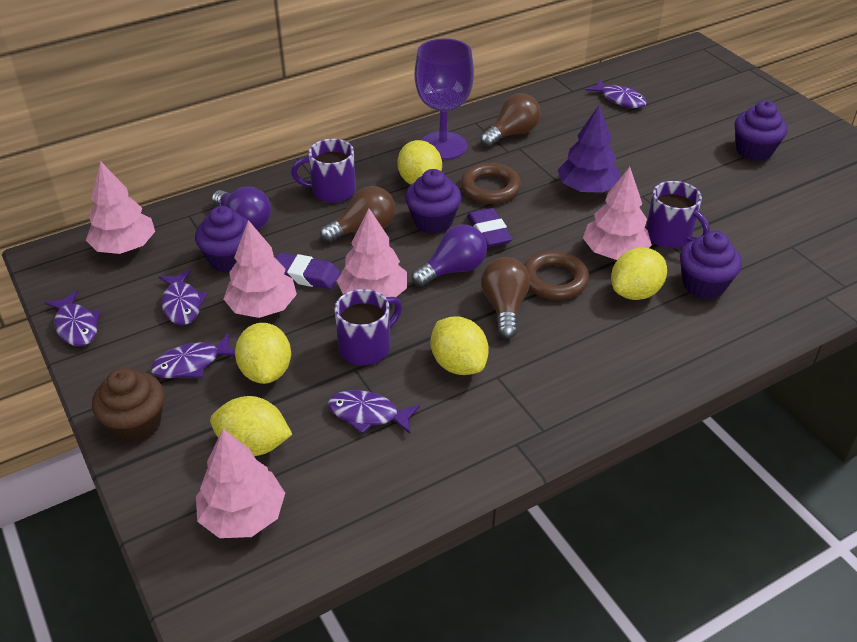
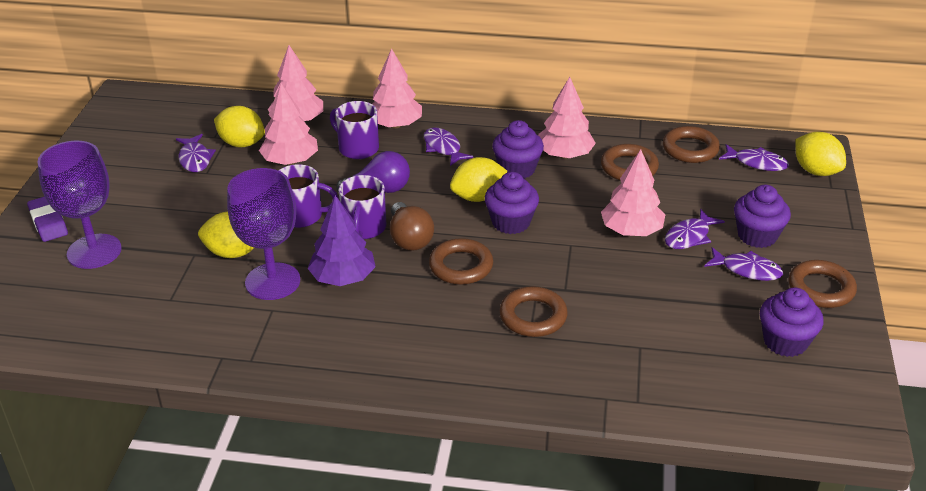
brown cupcake: 1 -> 0
brown light bulb: 3 -> 1
brown ring: 2 -> 5
purple eraser: 2 -> 1
purple goblet: 1 -> 2
purple light bulb: 2 -> 1
yellow lemon: 5 -> 4

